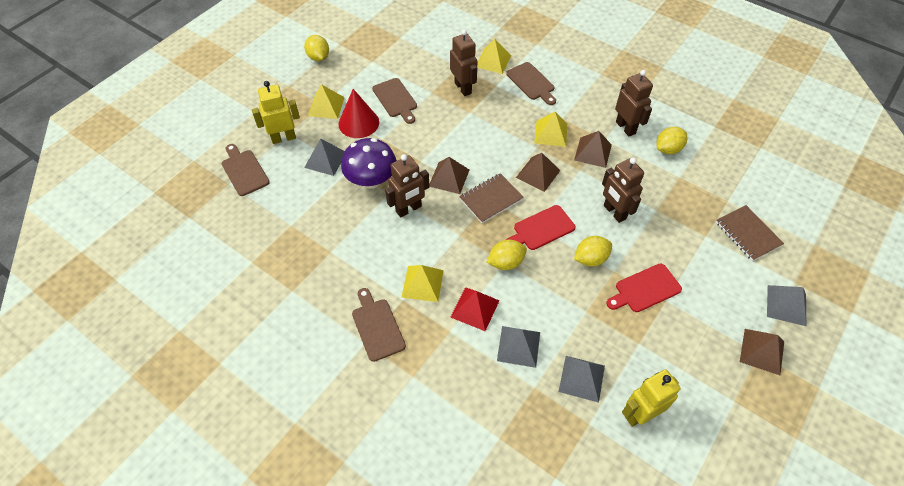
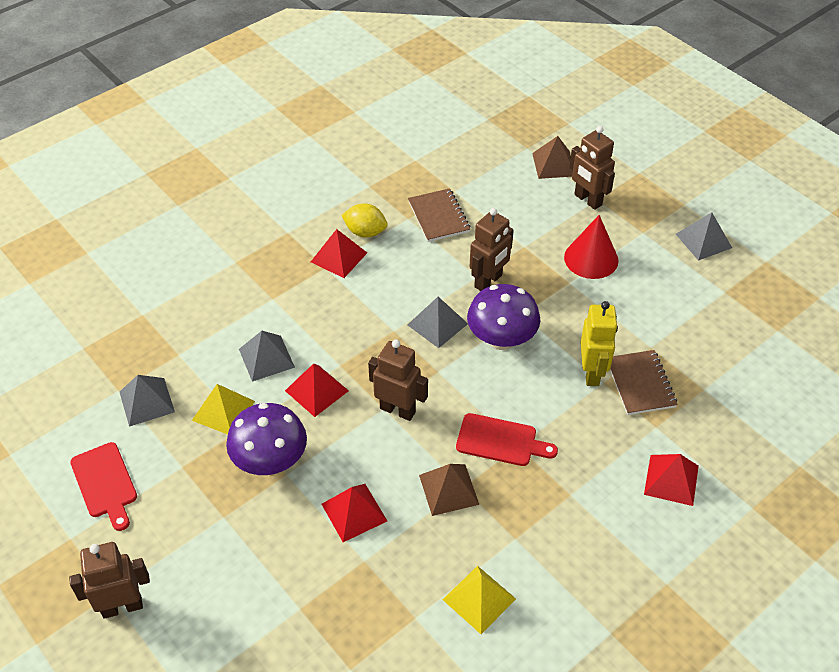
brown cutting board: 4 -> 0
brown pyramid: 4 -> 2
purple mushroom: 1 -> 2
red pyramid: 1 -> 4
yellow lemon: 4 -> 1
yellow pyramid: 4 -> 2
yellow robot: 2 -> 1

